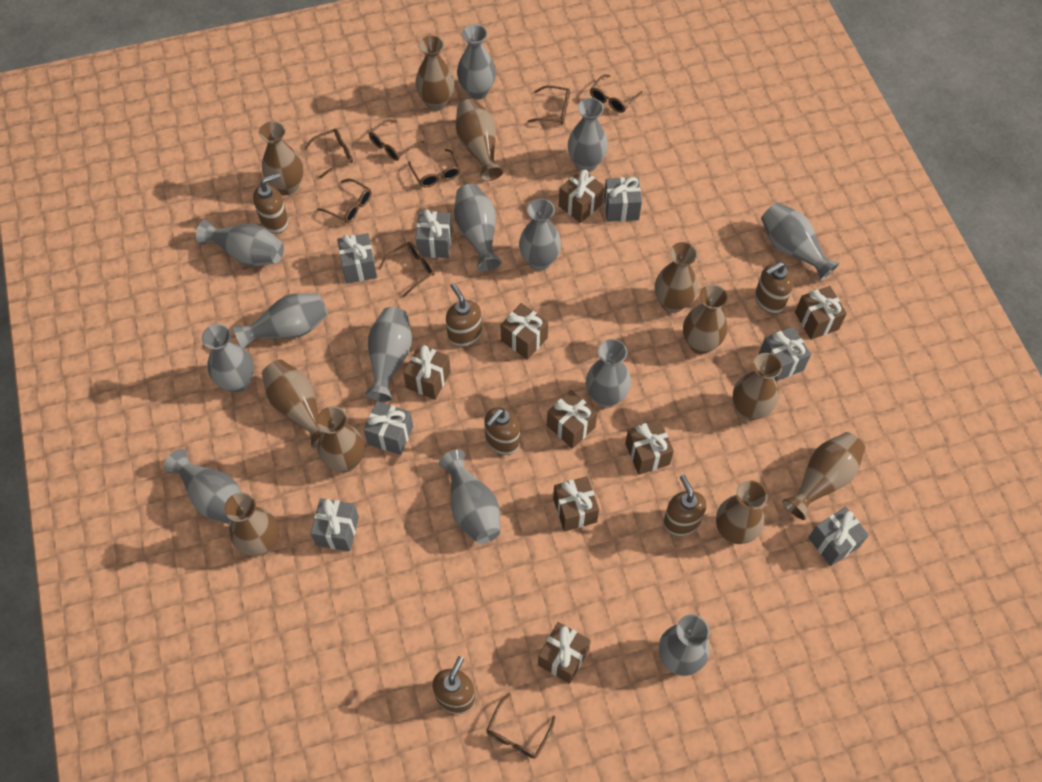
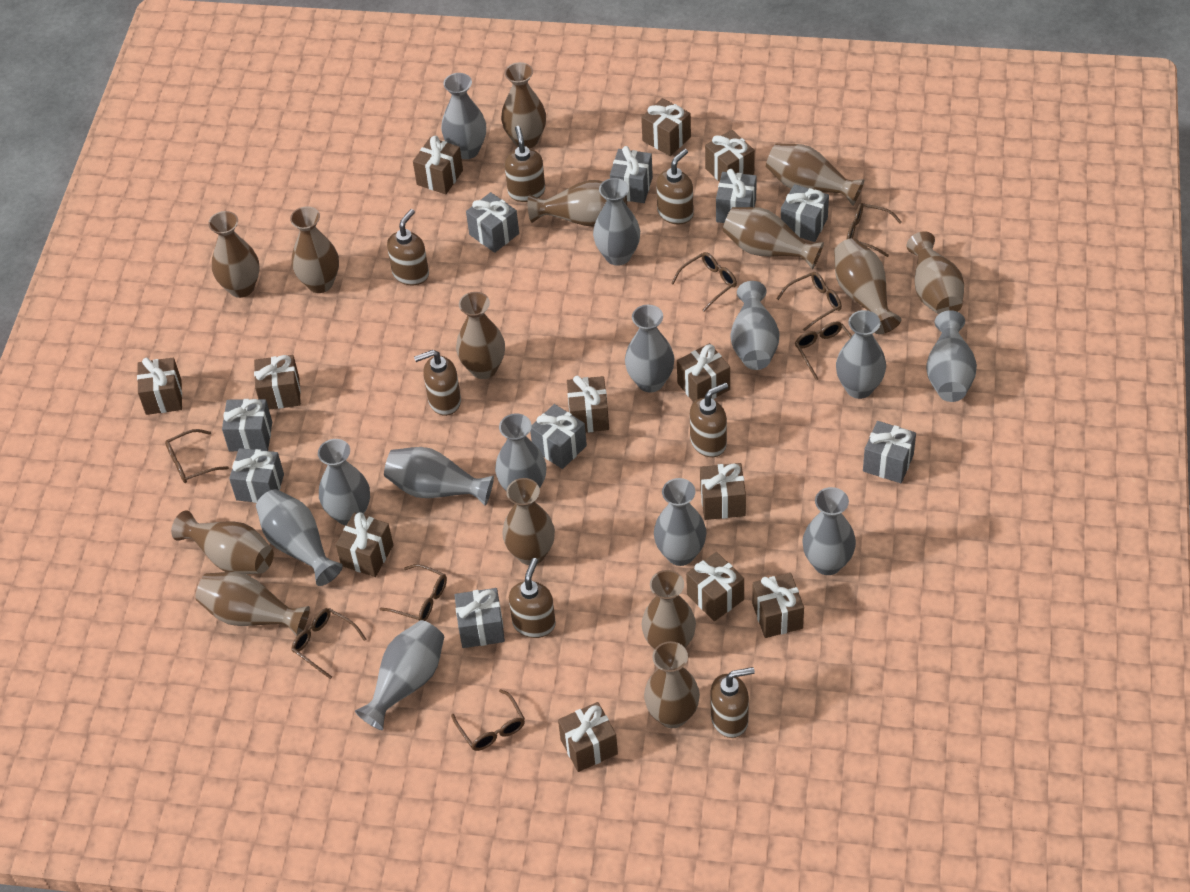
brown gift: 8 -> 12
brown soap dispenser: 6 -> 7
brown vase: 11 -> 14
grey gift: 7 -> 9

